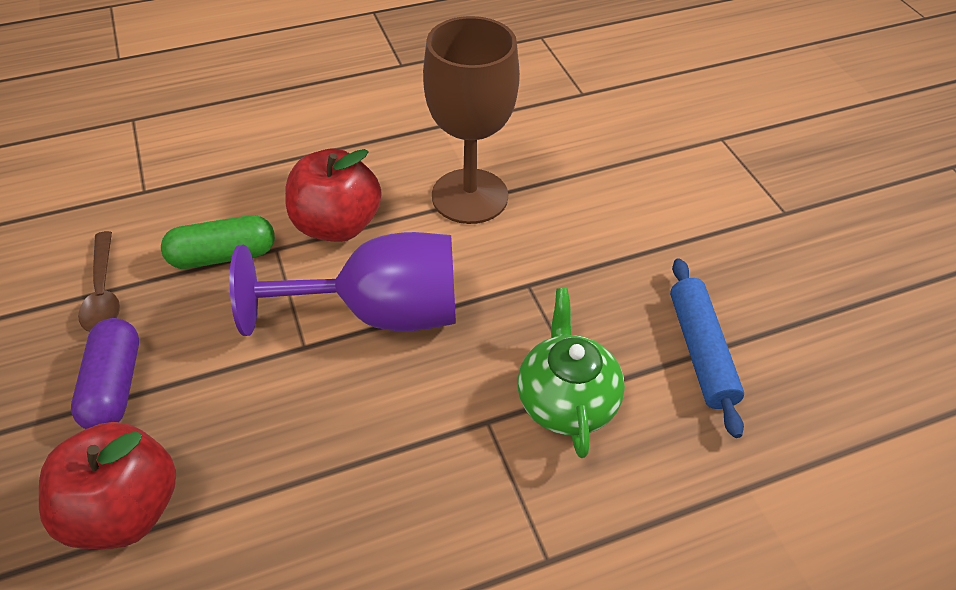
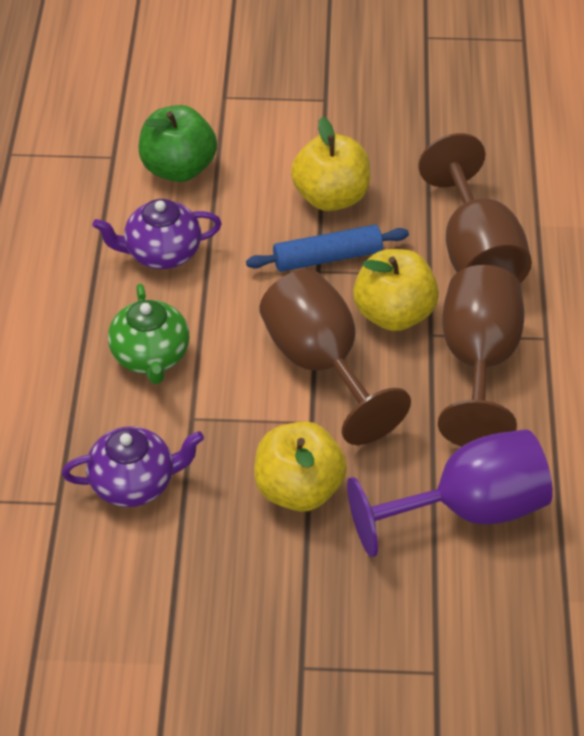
brown goblet: 1 -> 3
brown spoon: 1 -> 0
green apple: 0 -> 1
green capsule: 1 -> 0
purple capsule: 1 -> 0
purple teapot: 0 -> 2
red apple: 2 -> 0
yellow apple: 0 -> 3

